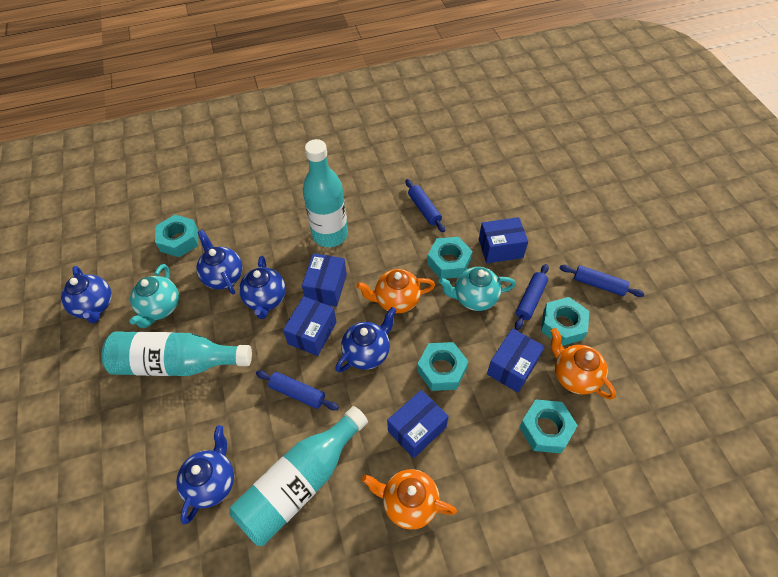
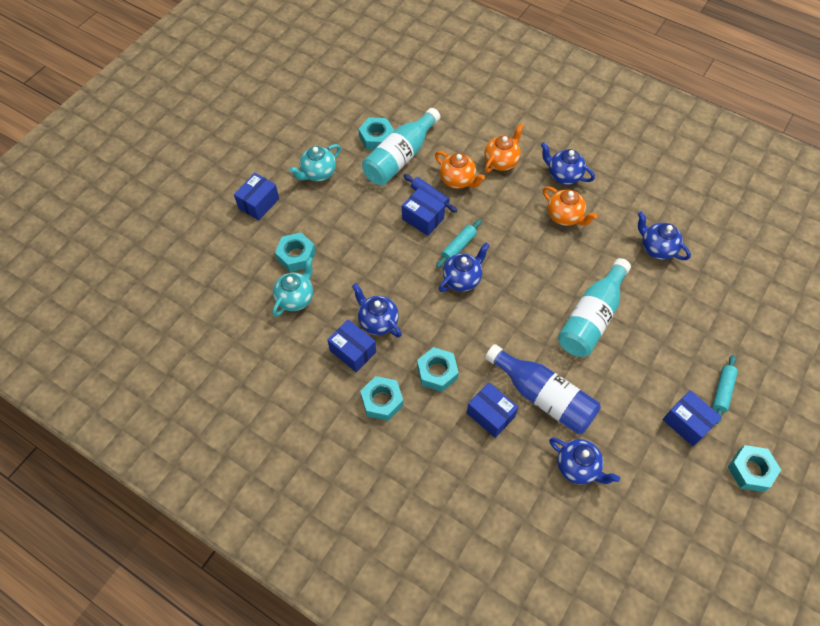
blue bottle: 0 -> 1
blue rolling pin: 4 -> 1
turquoise bottle: 3 -> 2
turquoise rolling pin: 0 -> 2

